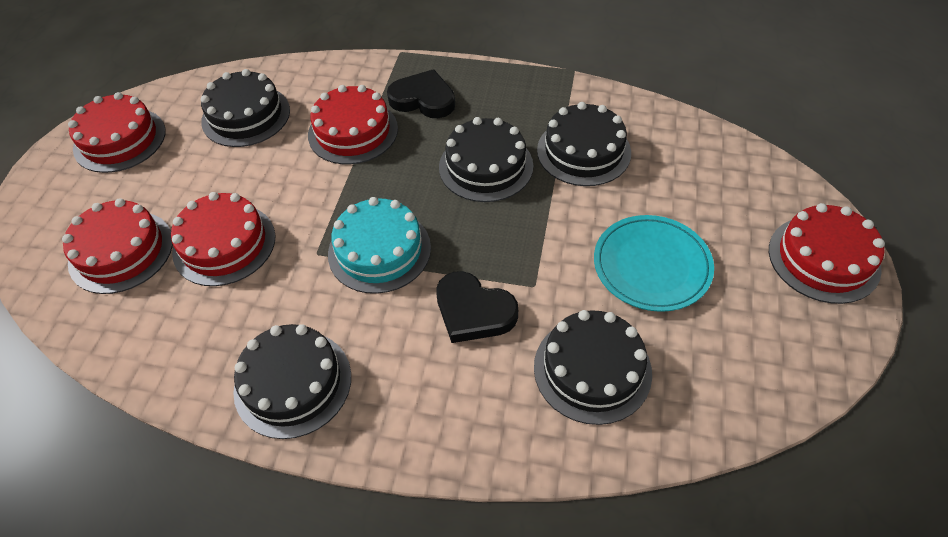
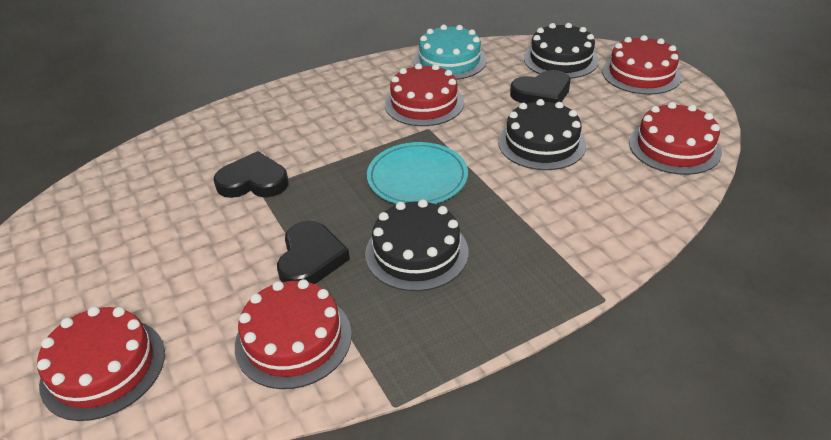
black cake: 5 -> 3
black heart: 2 -> 3

